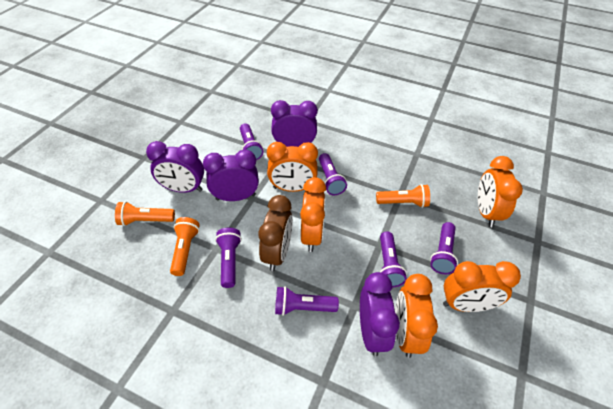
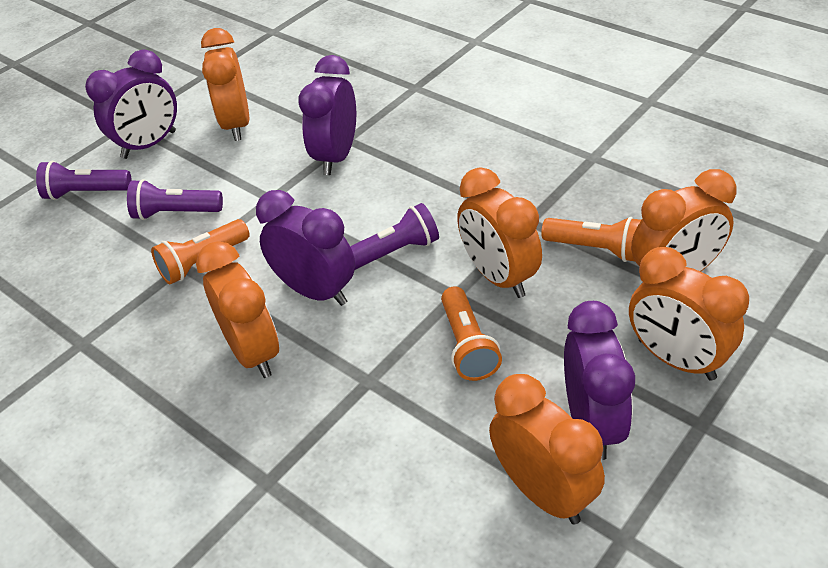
brown clock: 1 -> 0
orange clock: 5 -> 6
purple flashlight: 6 -> 3

